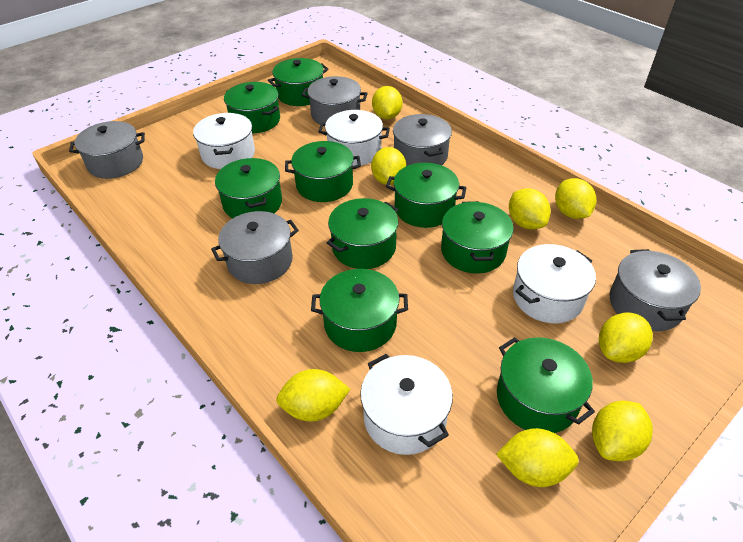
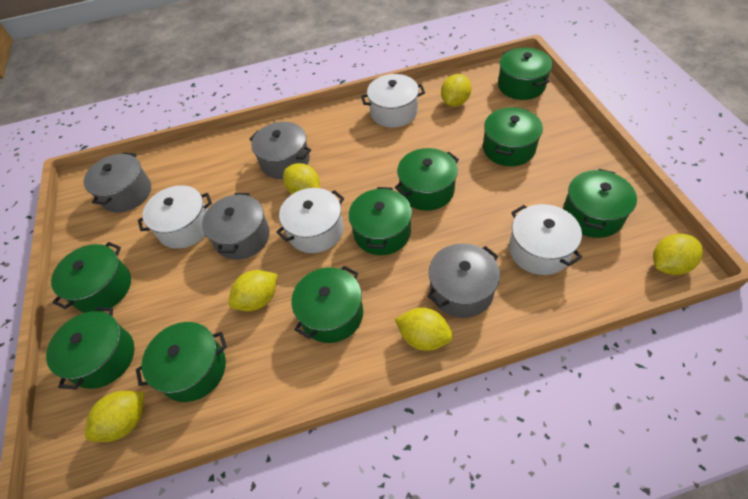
grey pot: 5 -> 4
yellow lemon: 8 -> 6

